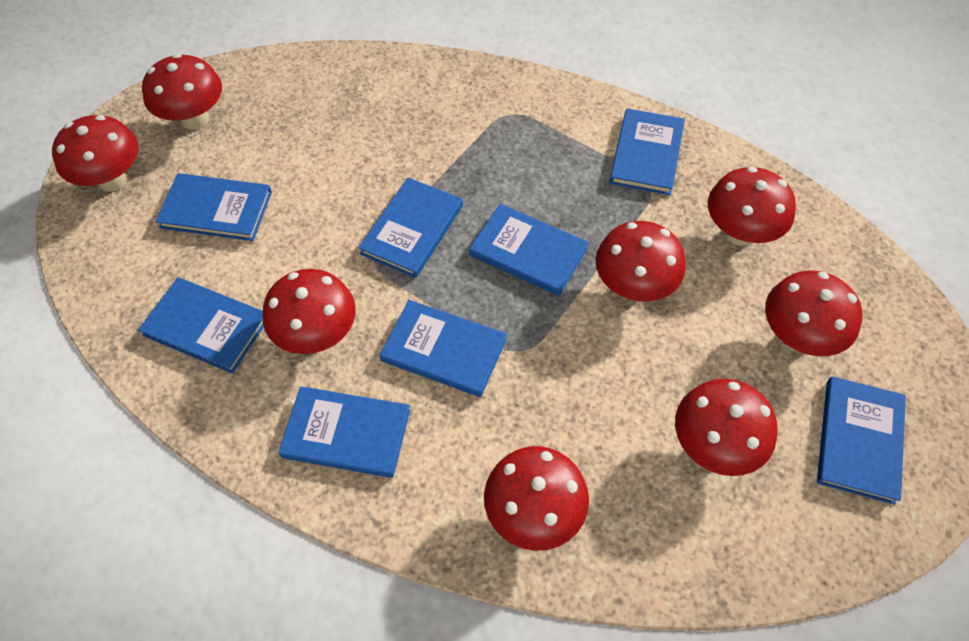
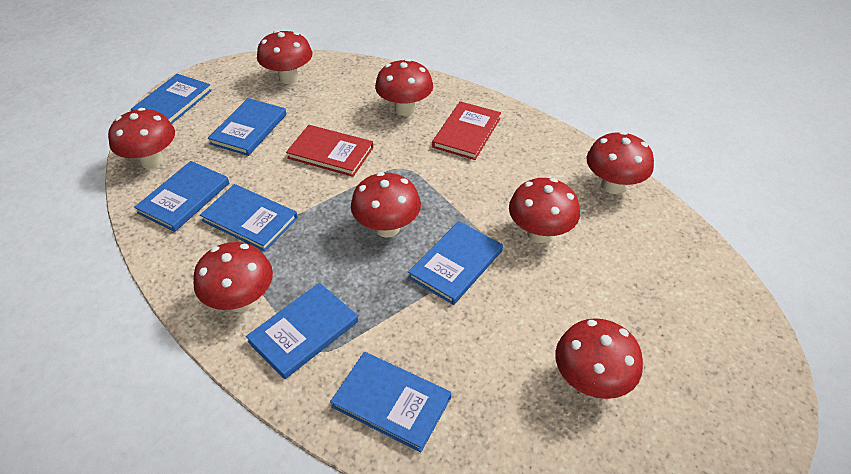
blue book: 8 -> 7
red book: 0 -> 2

